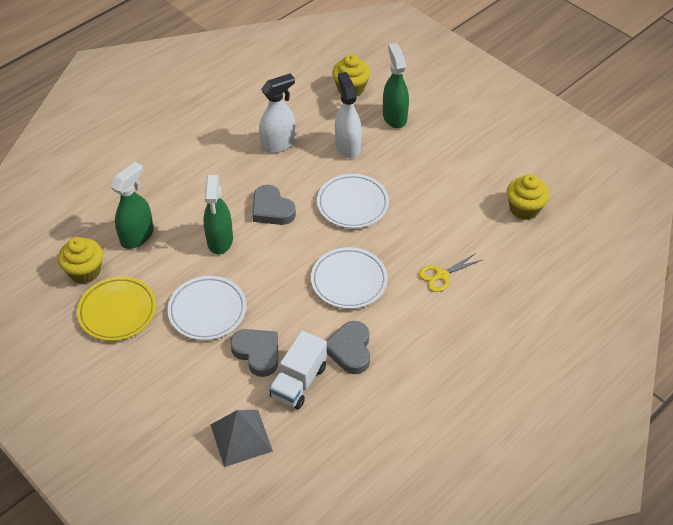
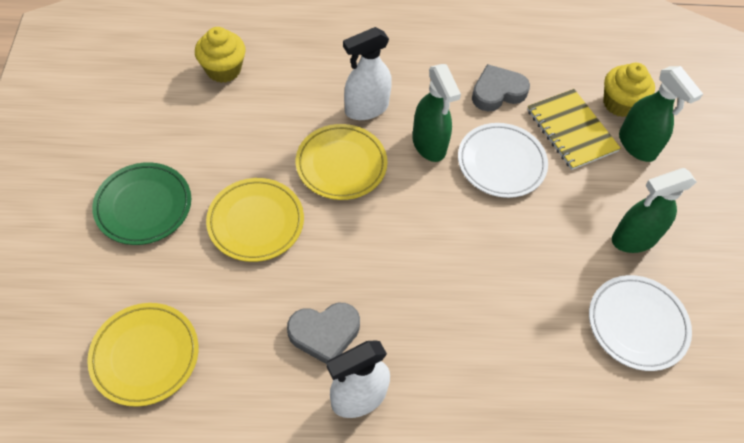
green plate: 0 -> 1
grey heart: 3 -> 2
grey pyramid: 1 -> 0
white plate: 3 -> 2
white truck: 1 -> 0
yellow cupcake: 3 -> 2
yellow notebook: 0 -> 1
yellow plate: 1 -> 3
yellow scissors: 1 -> 0

